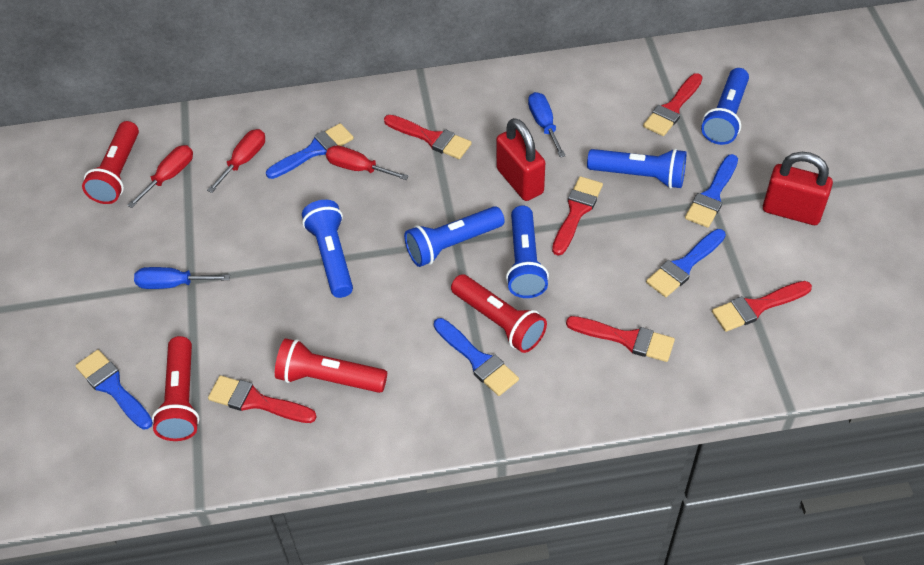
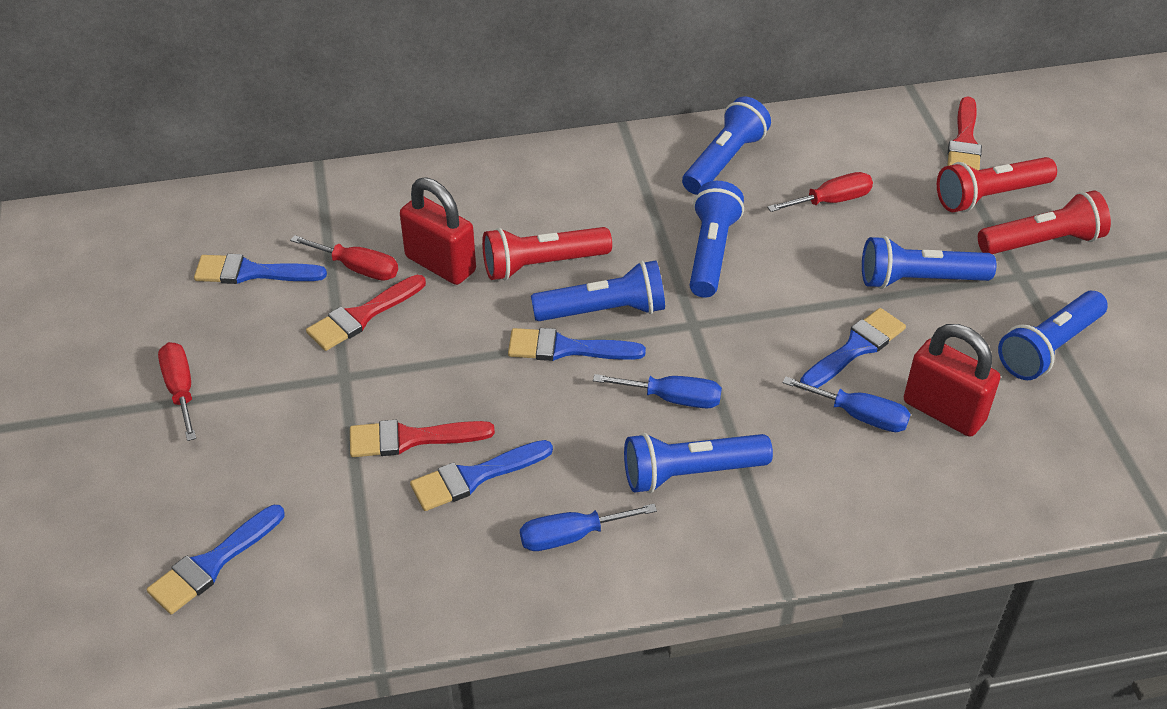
blue flashlight: 5 -> 6
blue screwdriver: 2 -> 3
red brush: 6 -> 3
red flashlight: 4 -> 3

